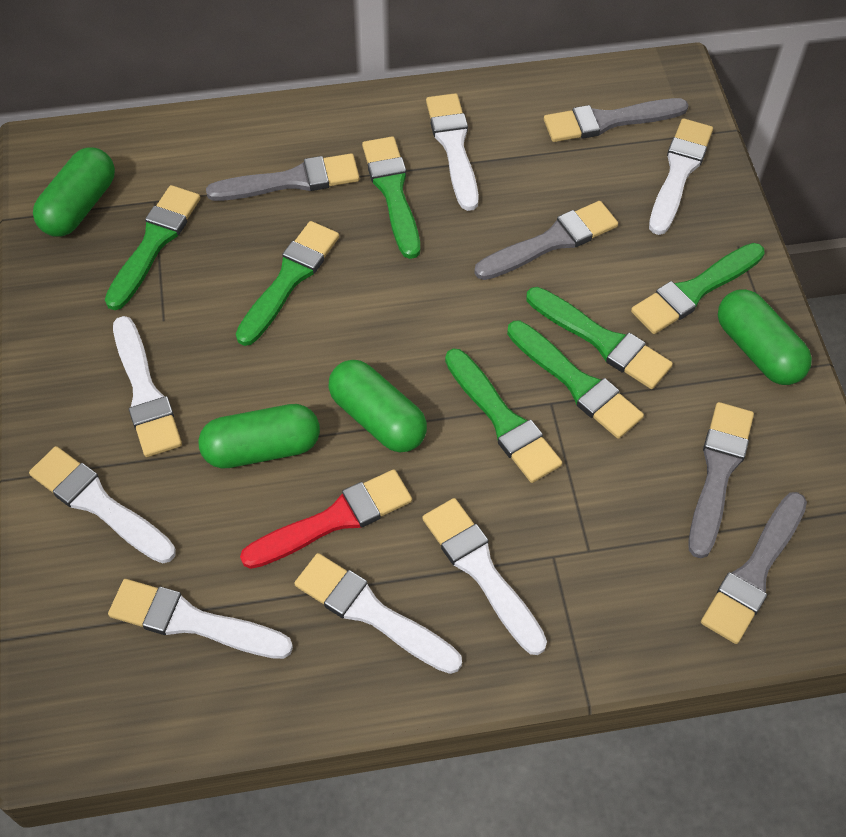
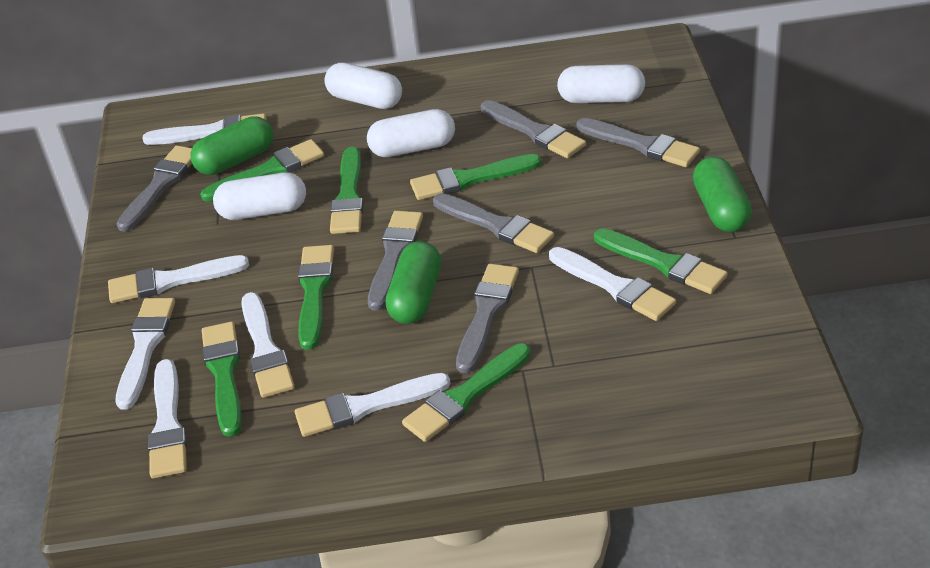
green capsule: 4 -> 3
grey brush: 5 -> 6
red brush: 1 -> 0
white capsule: 0 -> 4

